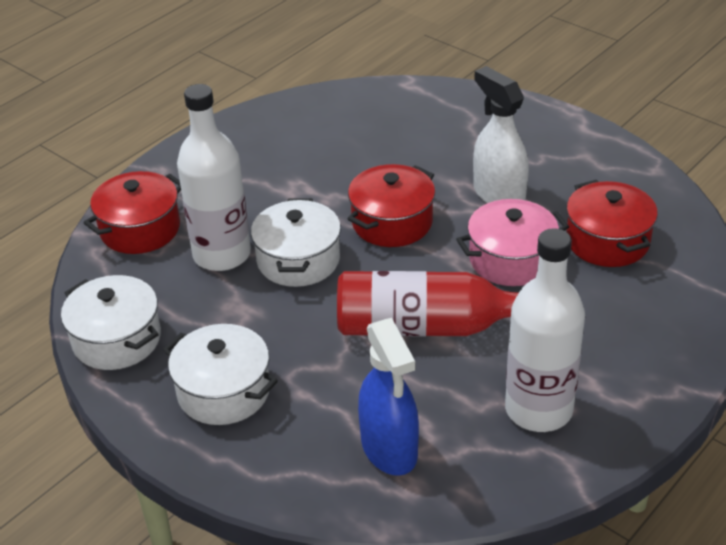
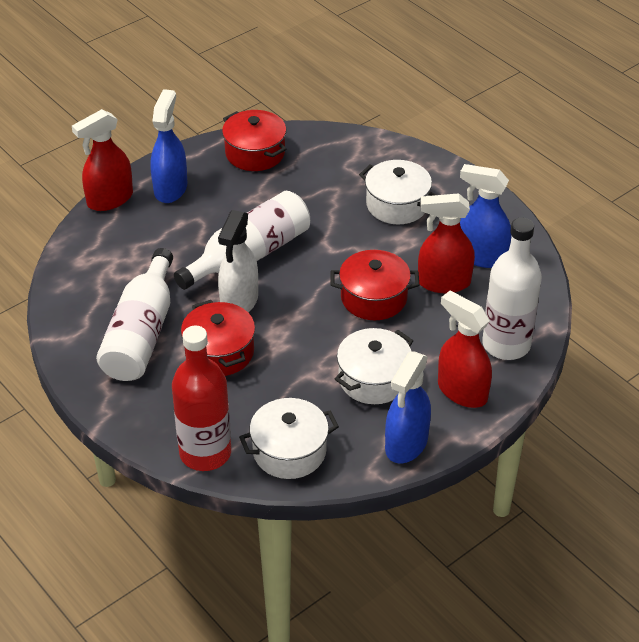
blue spray bottle: 1 -> 3
pink pot: 1 -> 0
red spray bottle: 0 -> 3
white bottle: 2 -> 3

